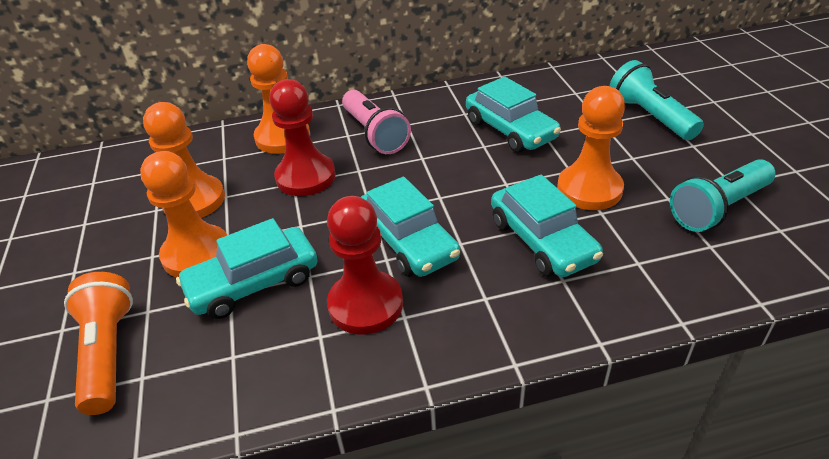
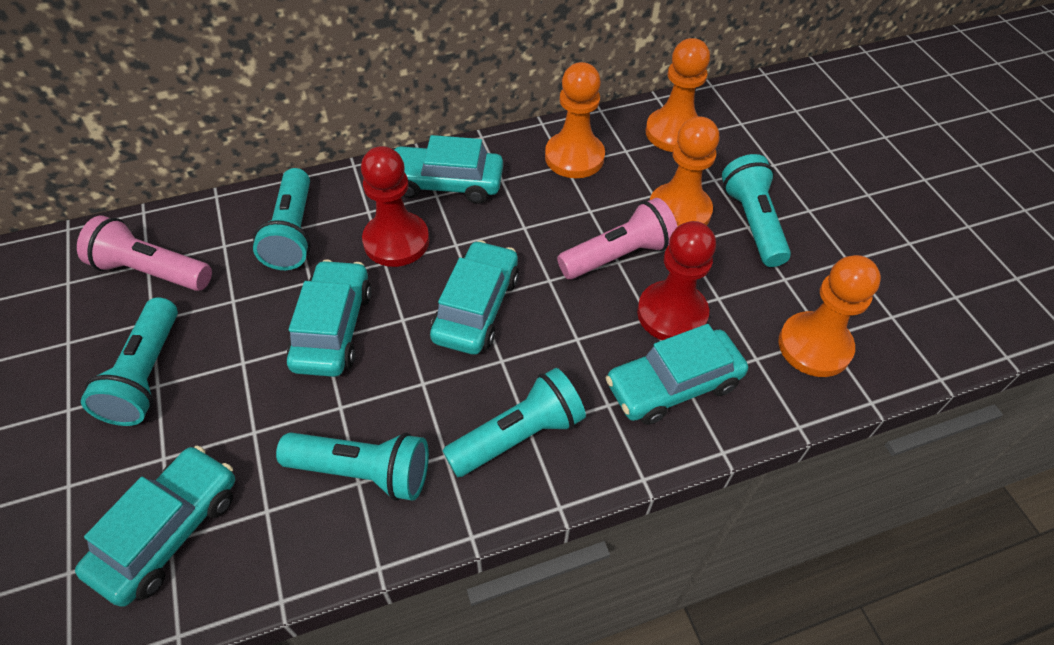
orange flashlight: 1 -> 0
pink flashlight: 1 -> 2
turquoise car: 4 -> 5
turquoise flashlight: 2 -> 5

